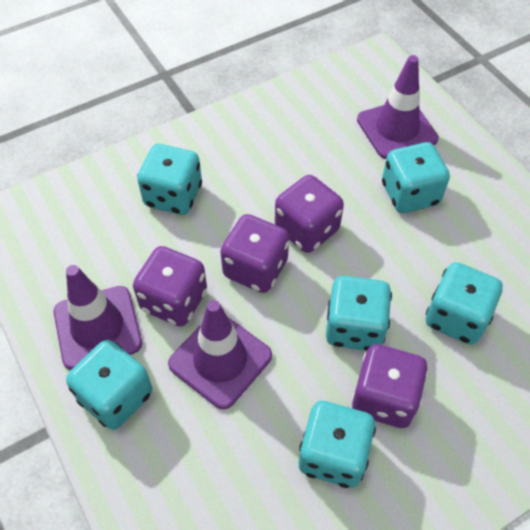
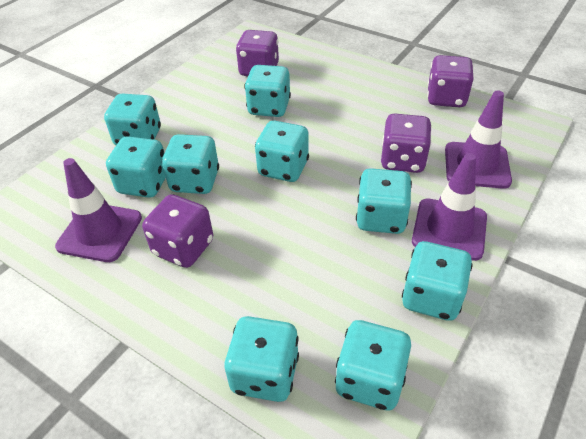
turquoise dice: 6 -> 9

